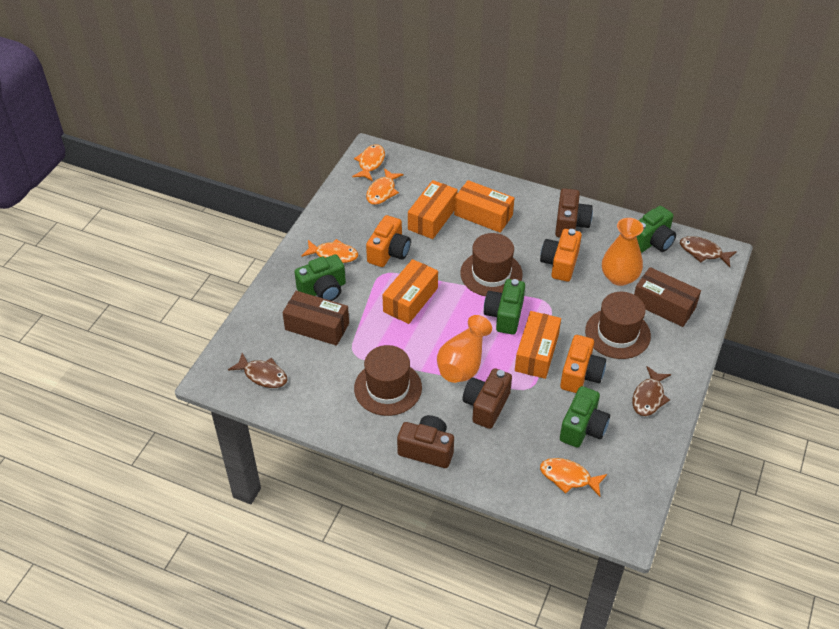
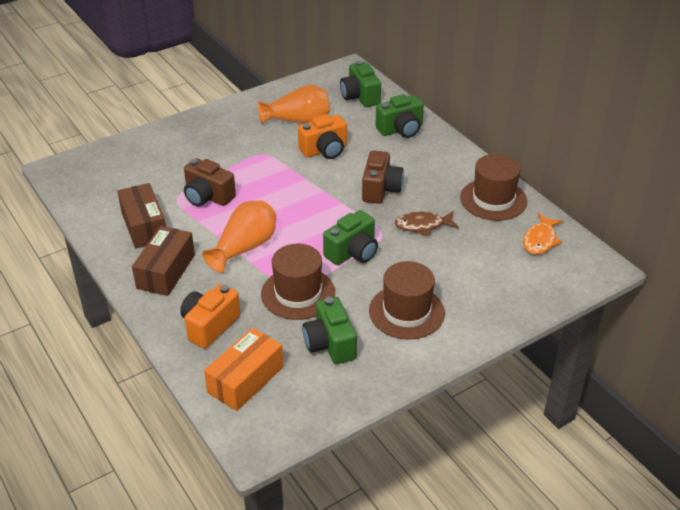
brown camera: 3 -> 2
brown fish: 3 -> 1
orange box: 4 -> 1
orange camera: 3 -> 2
orange fish: 4 -> 1

